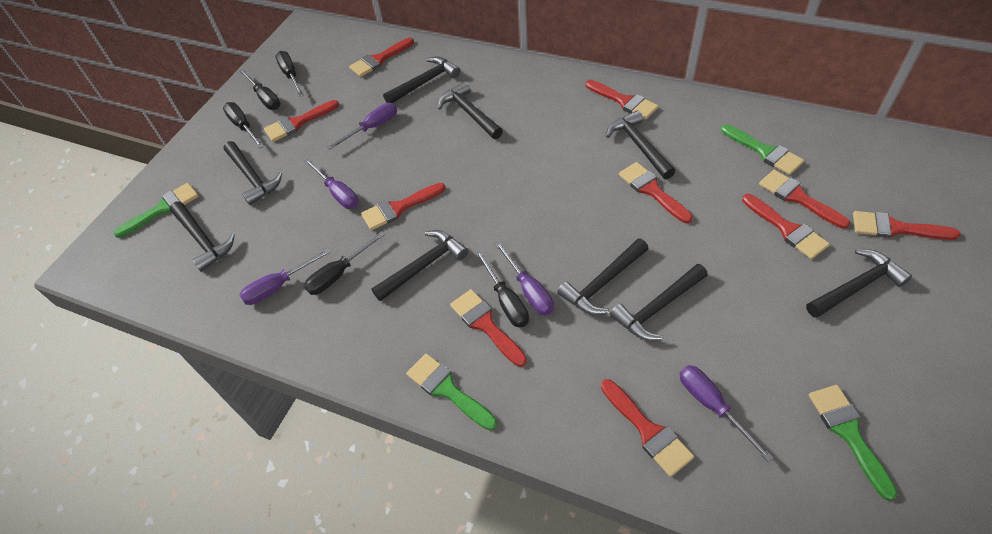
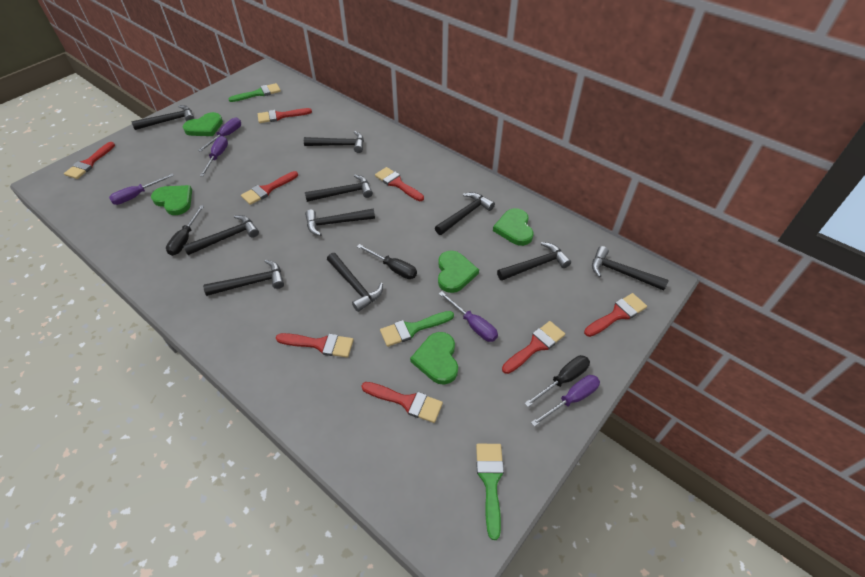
black hammer: 9 -> 10
black screwdriver: 5 -> 3
green brush: 4 -> 3
green heart: 0 -> 5
red brush: 10 -> 8

